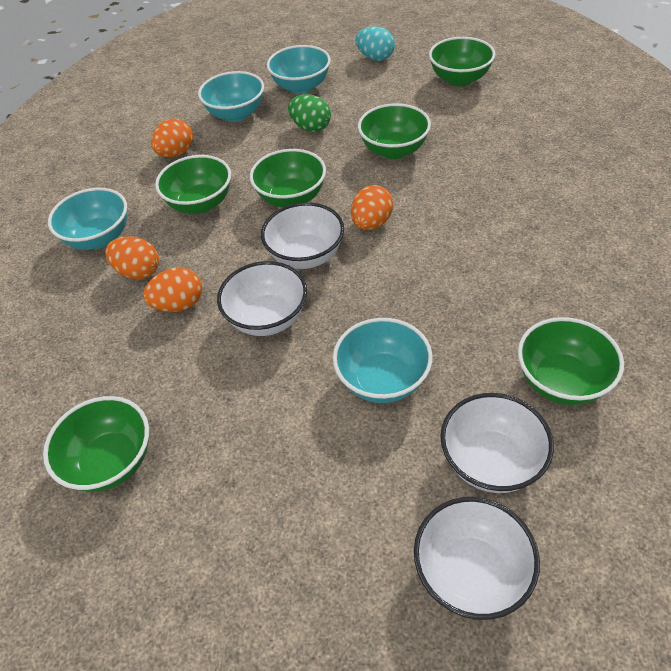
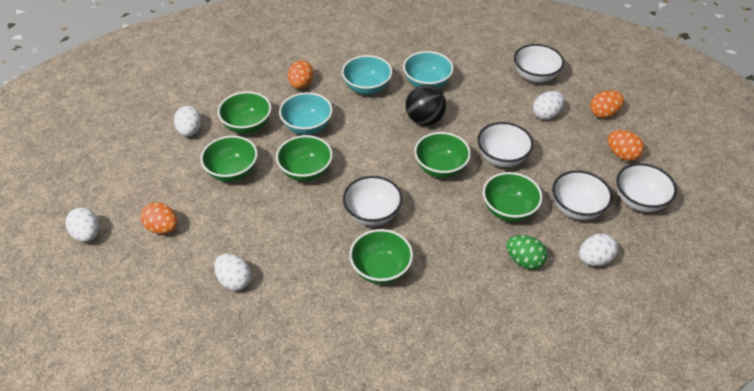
black ball: 0 -> 1
turquoise bowl: 4 -> 3
turquoise egg: 1 -> 0
white bowl: 4 -> 5
white egg: 0 -> 5

